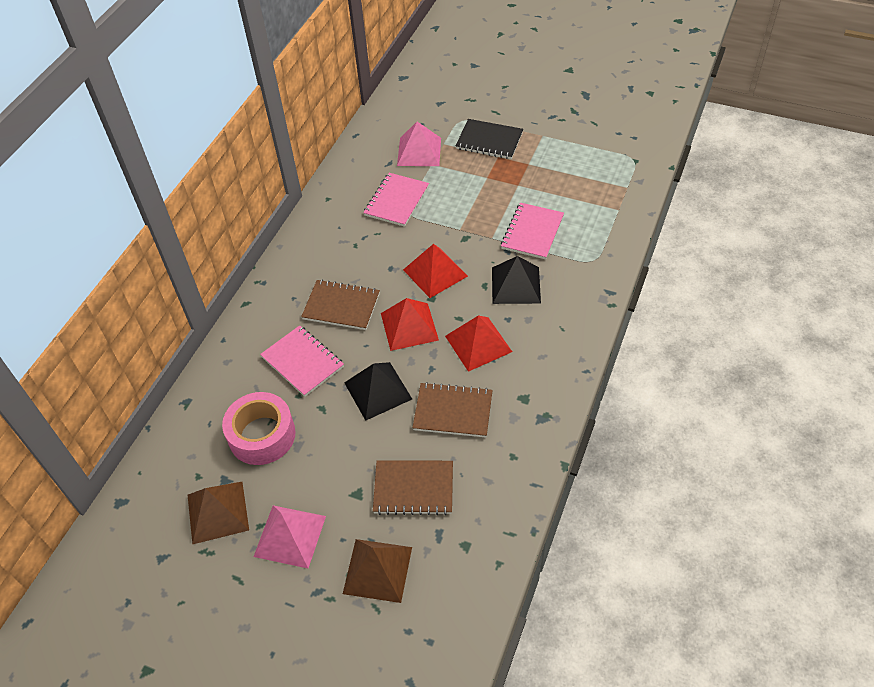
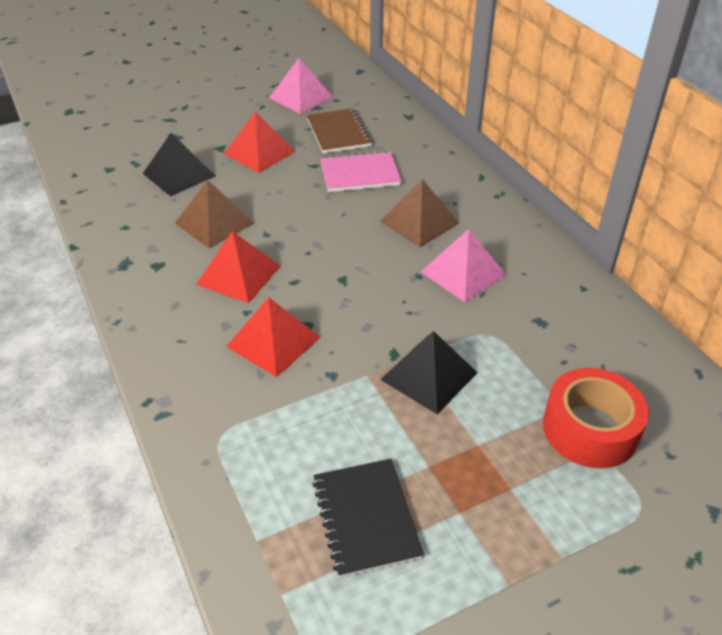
brown notebook: 3 -> 1
pink notebook: 3 -> 1
pink tape: 1 -> 0
red tape: 0 -> 1

